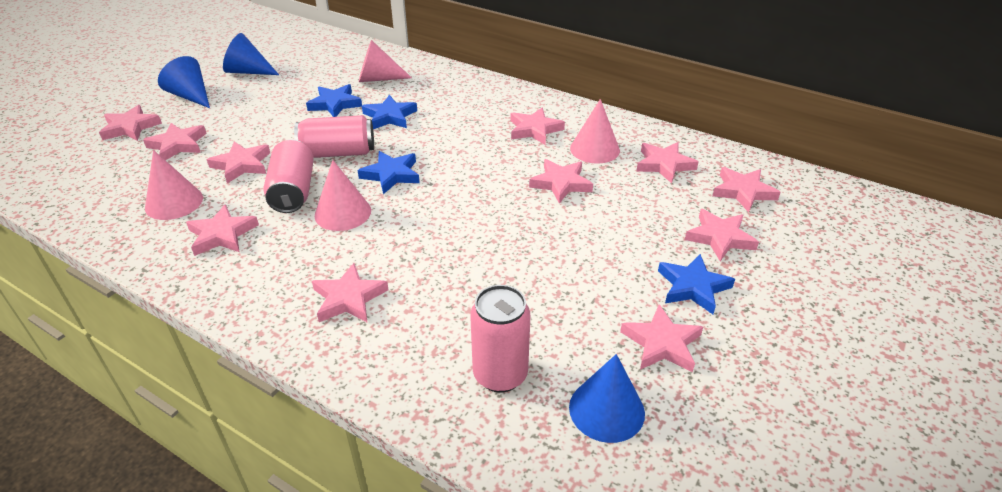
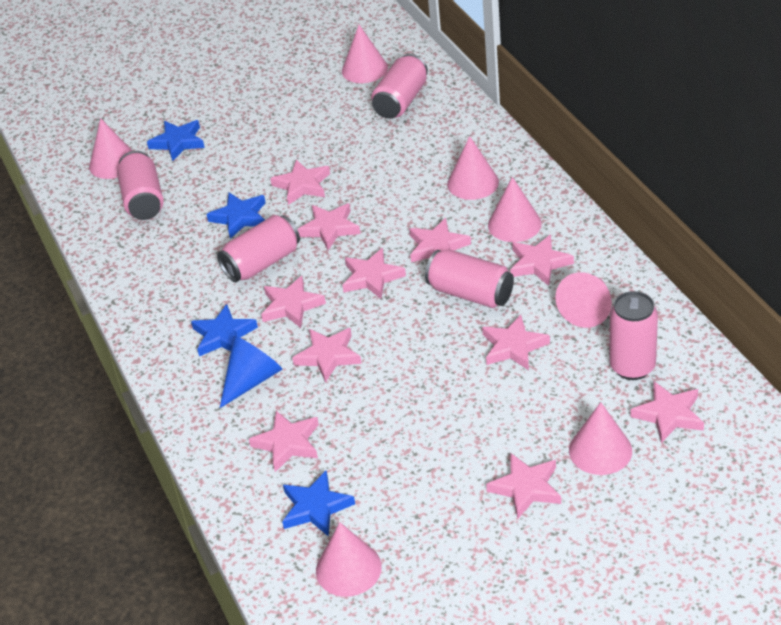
blue cone: 3 -> 1
pink can: 3 -> 5
pink cone: 4 -> 7

